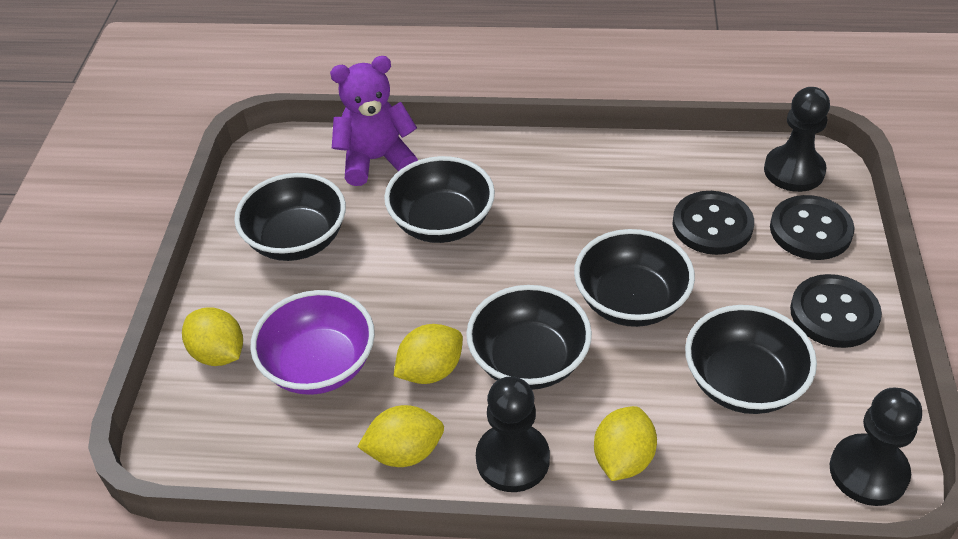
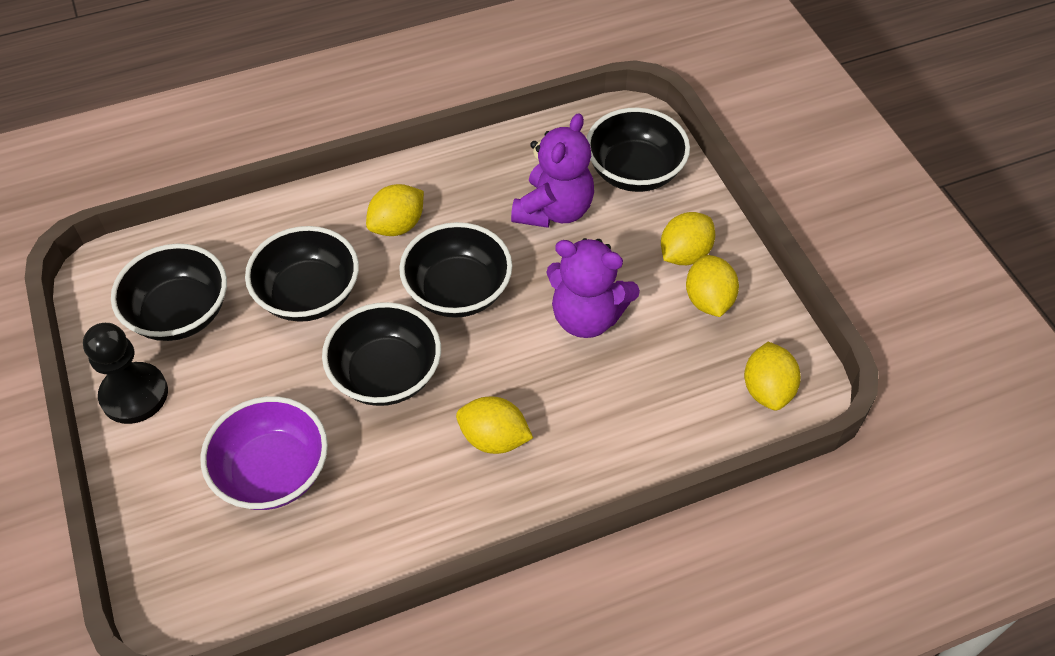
black button: 3 -> 0
black pawn: 3 -> 1
purple teddy bear: 1 -> 2
yellow lemon: 4 -> 5

